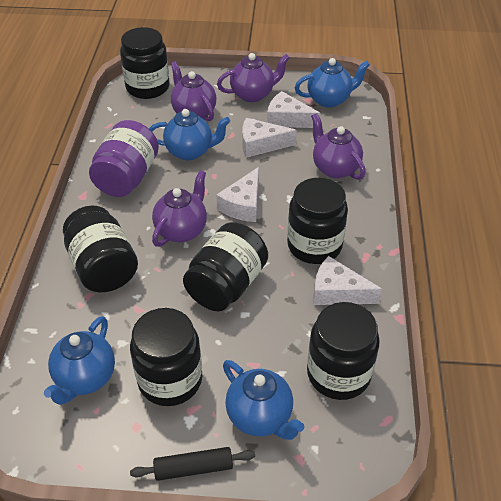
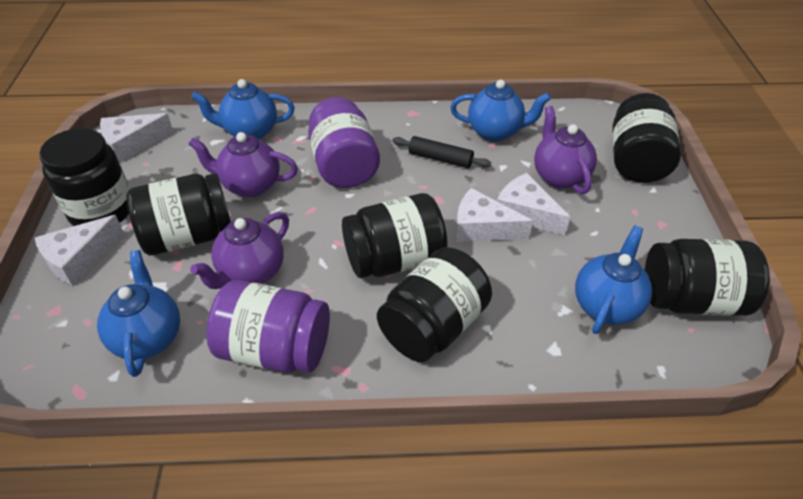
purple jar: 1 -> 2
purple teapot: 4 -> 3

